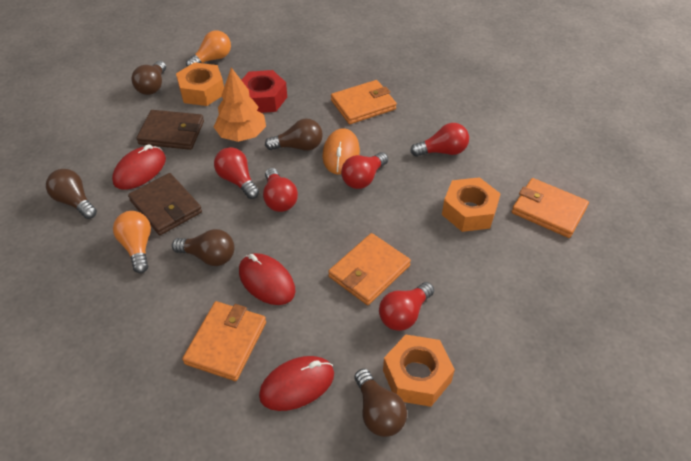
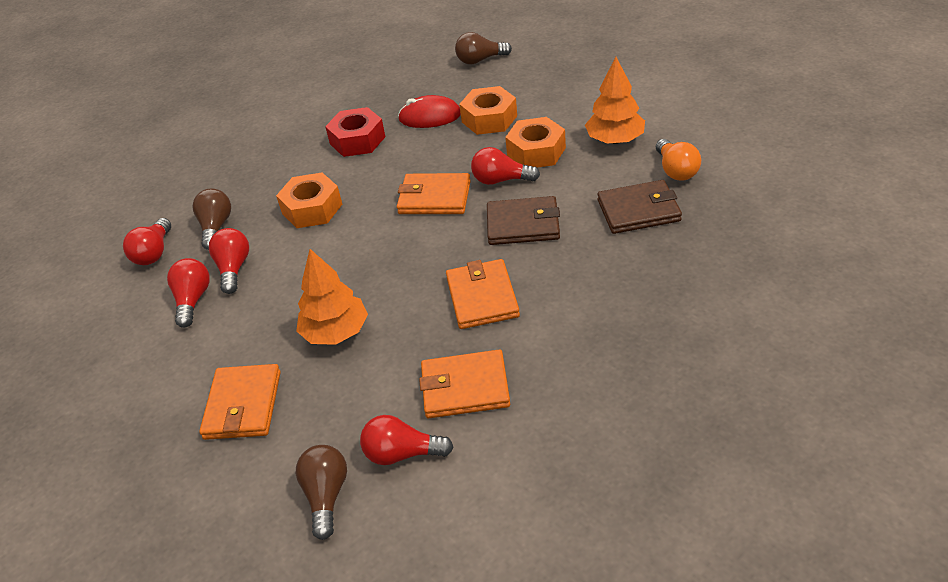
brown light bulb: 5 -> 3
orange light bulb: 2 -> 1
orange mouse: 1 -> 0
orange tree: 1 -> 2
red mouse: 3 -> 1

